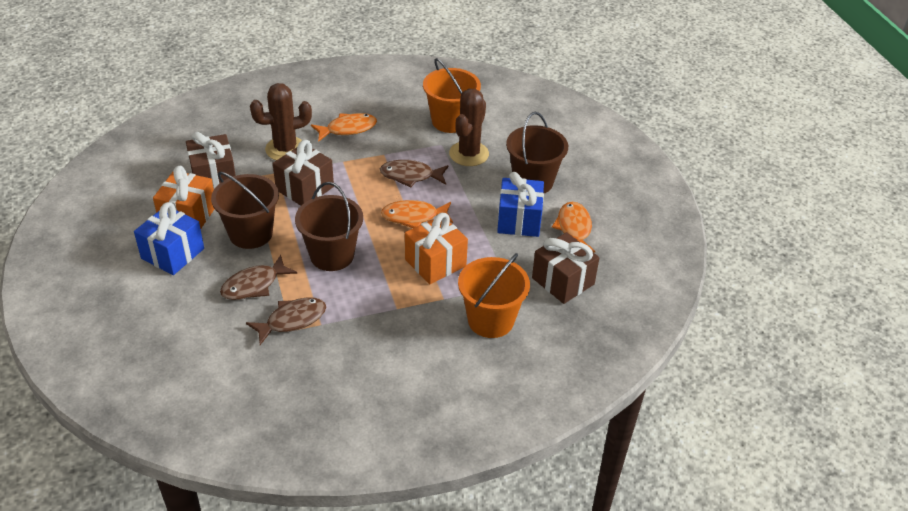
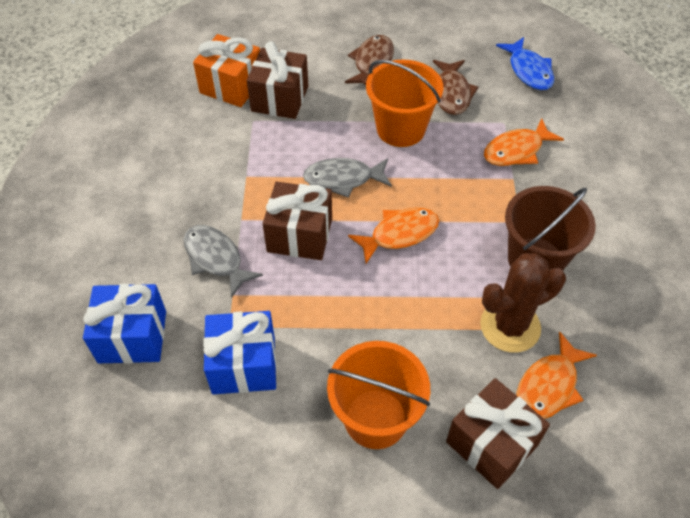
blue fish: 0 -> 1
brown bucket: 3 -> 1
brown cactus: 2 -> 1
brown fish: 3 -> 2
grey fish: 0 -> 2
orange gift: 2 -> 1

